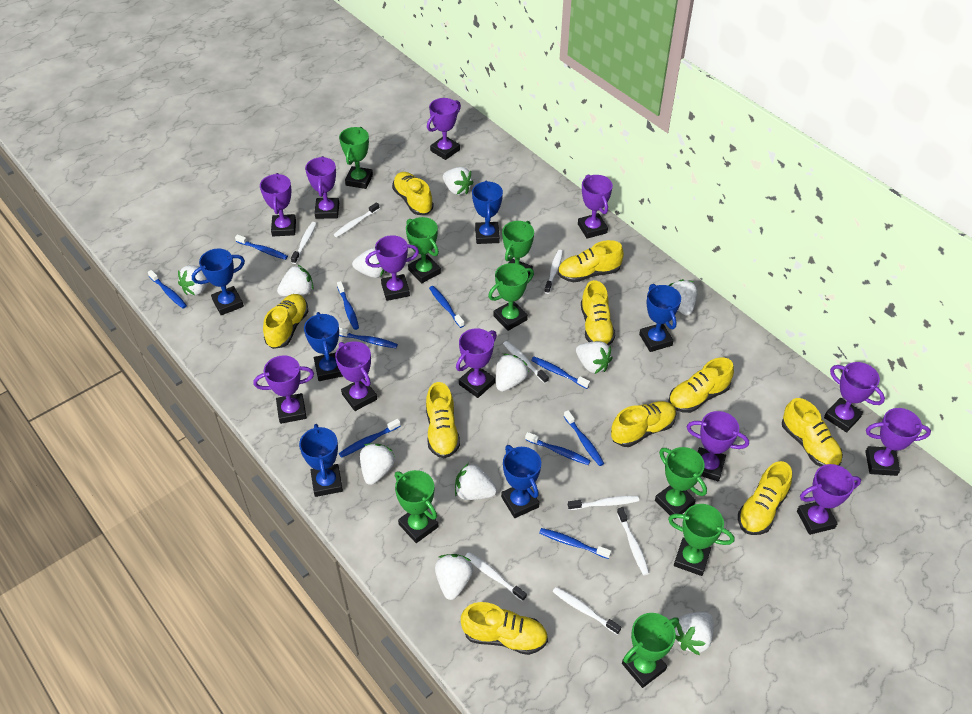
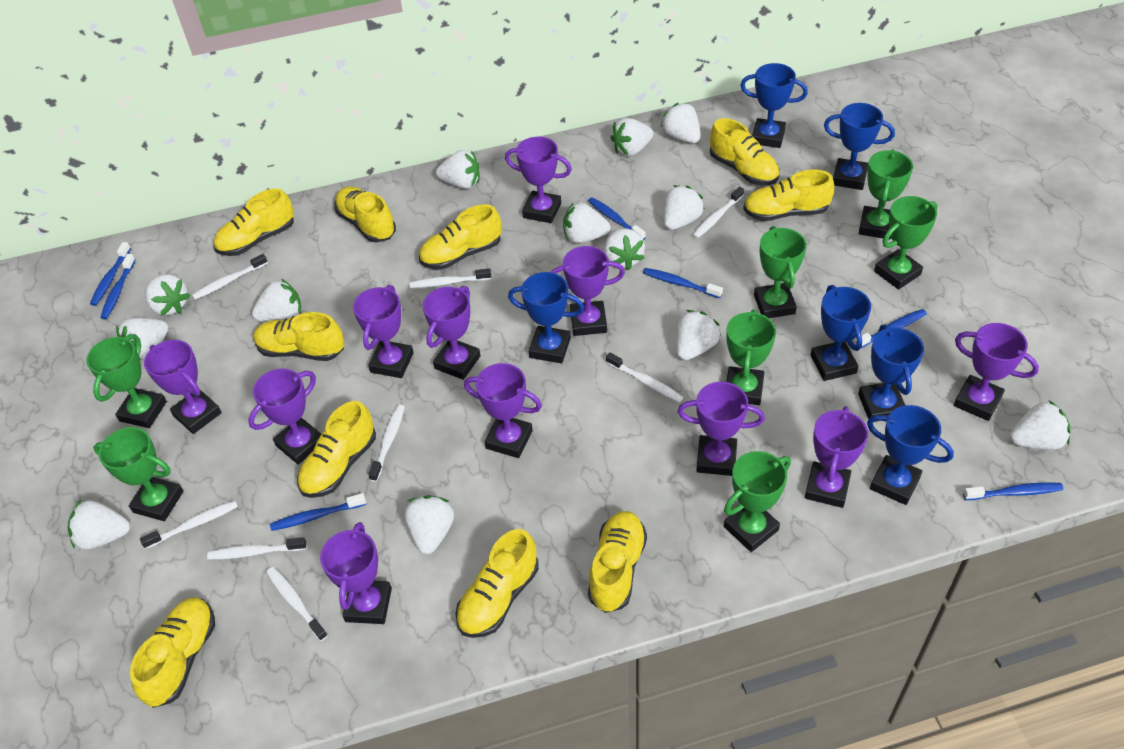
blue toothbrush: 10 -> 7
green trophy: 8 -> 7
purple trophy: 12 -> 11
white strawberry: 11 -> 13

